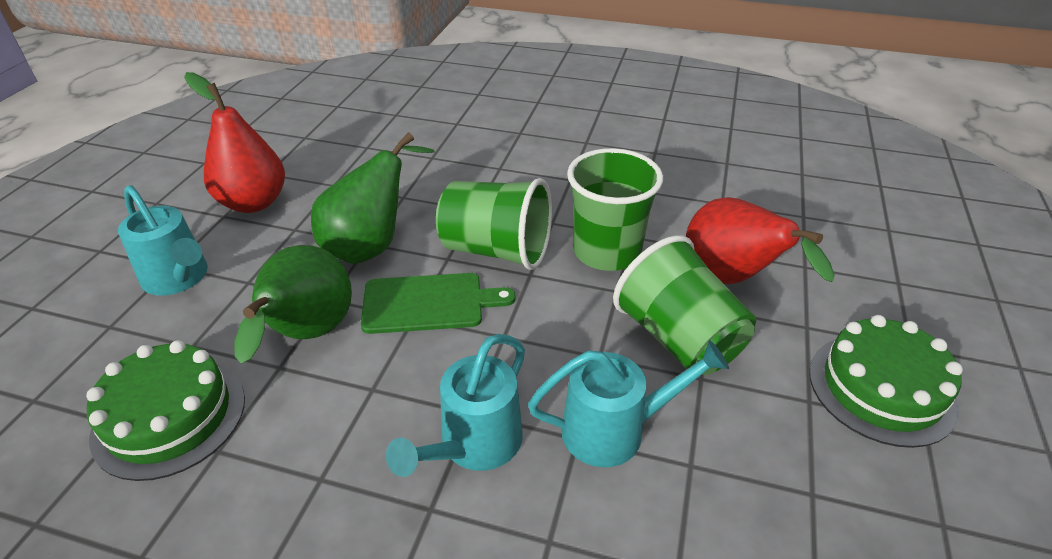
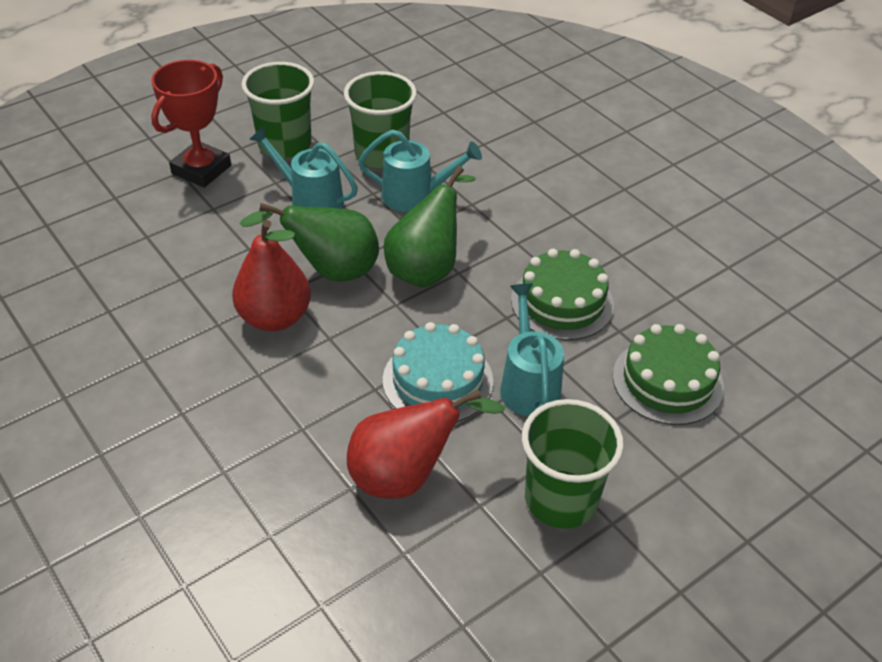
green cutting board: 1 -> 0
red trophy: 0 -> 1
turquoise cake: 0 -> 1

